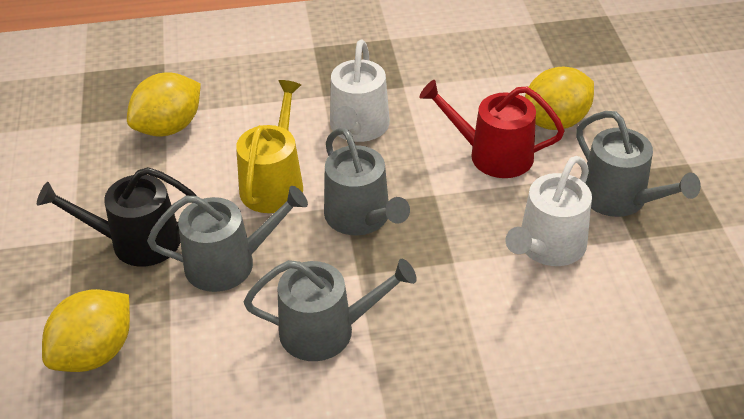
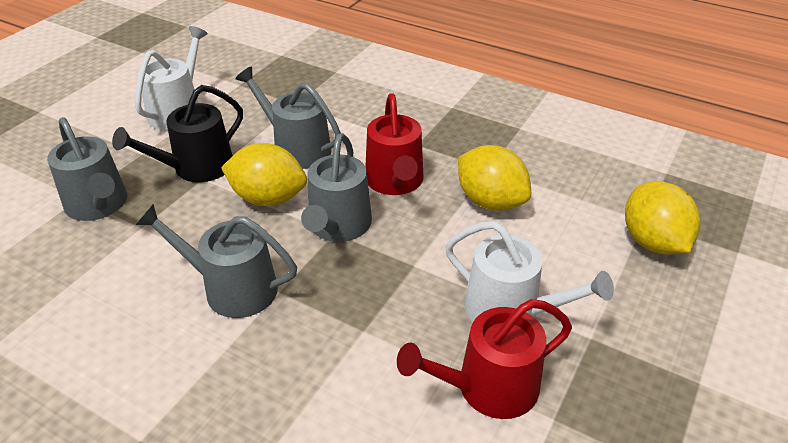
red watering can: 1 -> 2
yellow watering can: 1 -> 0

